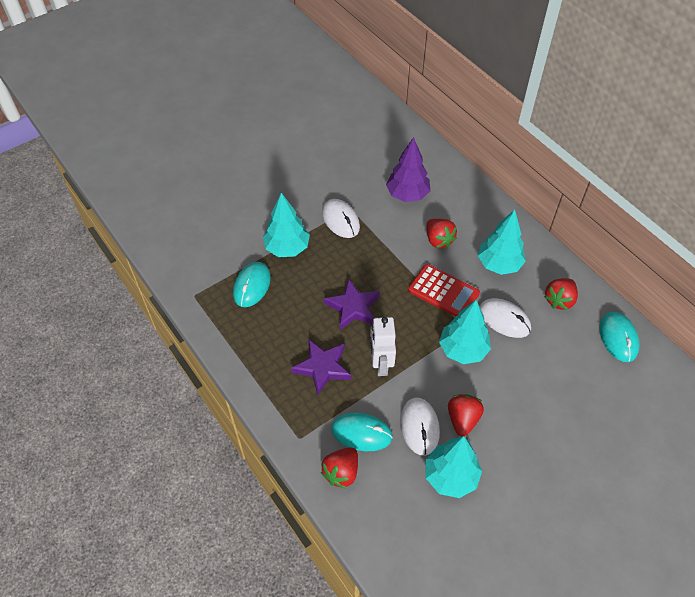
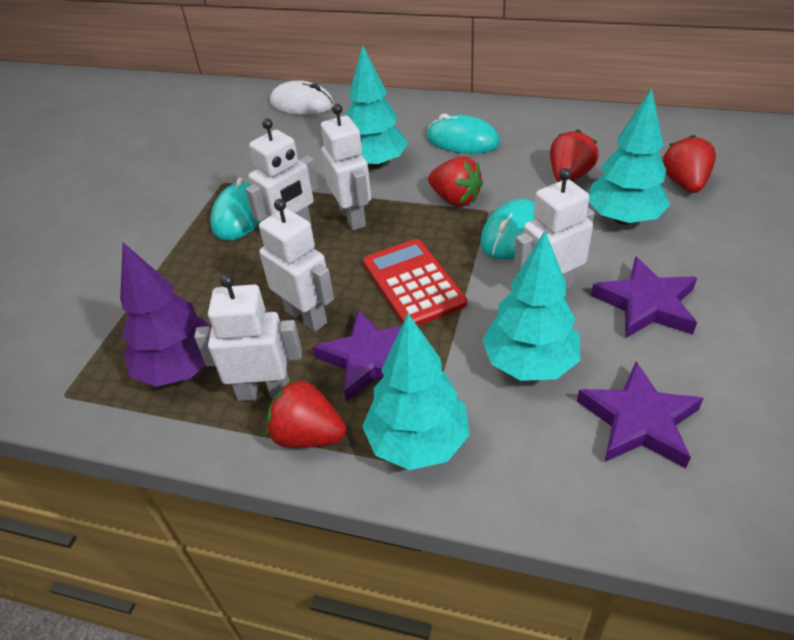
purple star: 2 -> 3
white mouse: 3 -> 1
white robot: 1 -> 5

